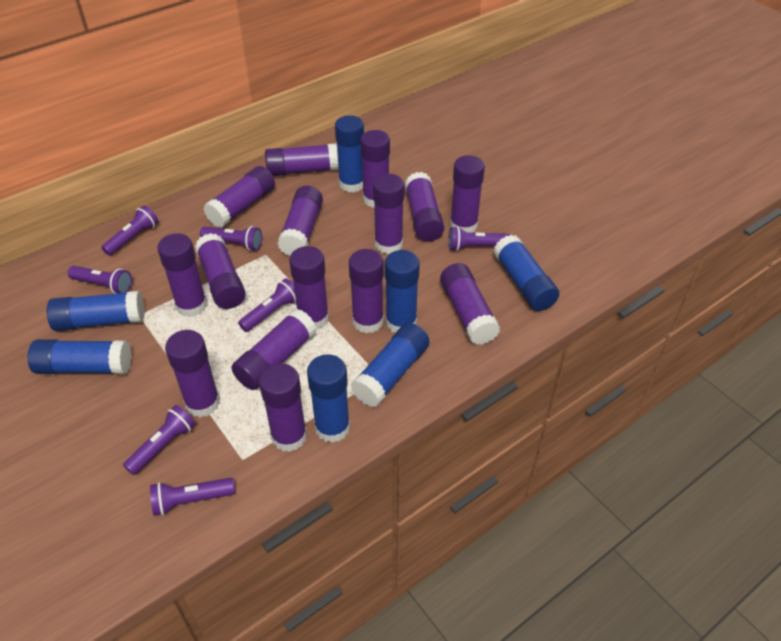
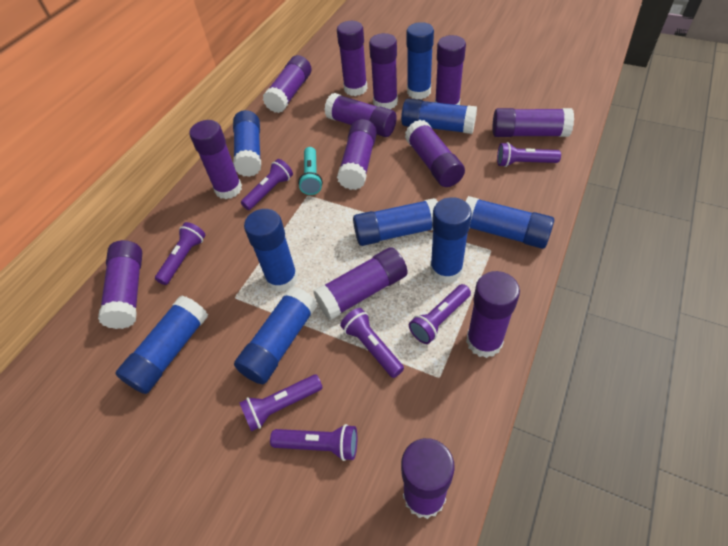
blue glue stick: 7 -> 9
purple glue stick: 15 -> 13
turquoise flashlight: 0 -> 1

